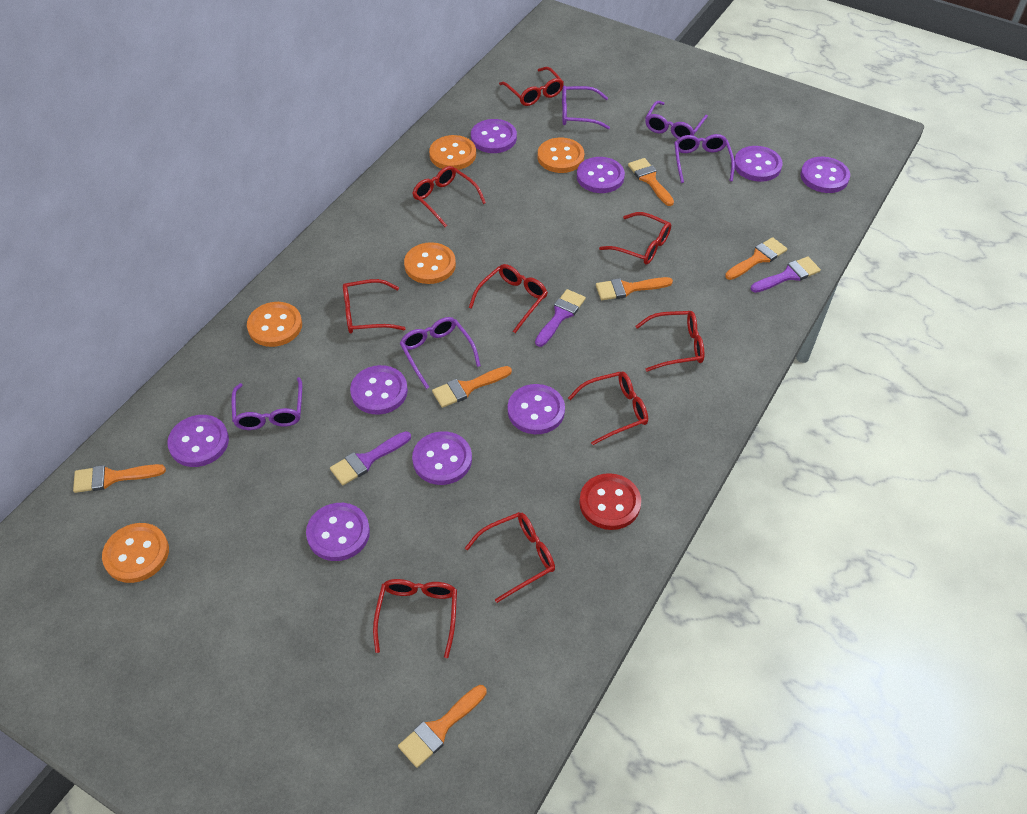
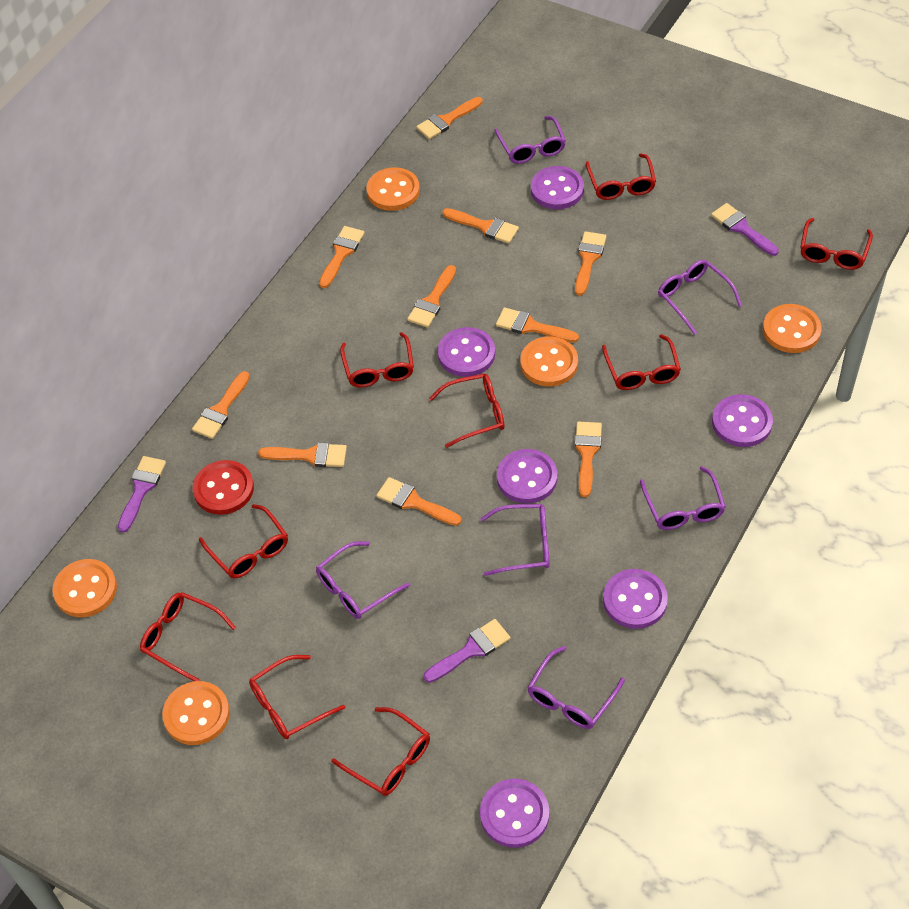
orange brush: 6 -> 10
purple button: 9 -> 6
purple glasses: 5 -> 6

